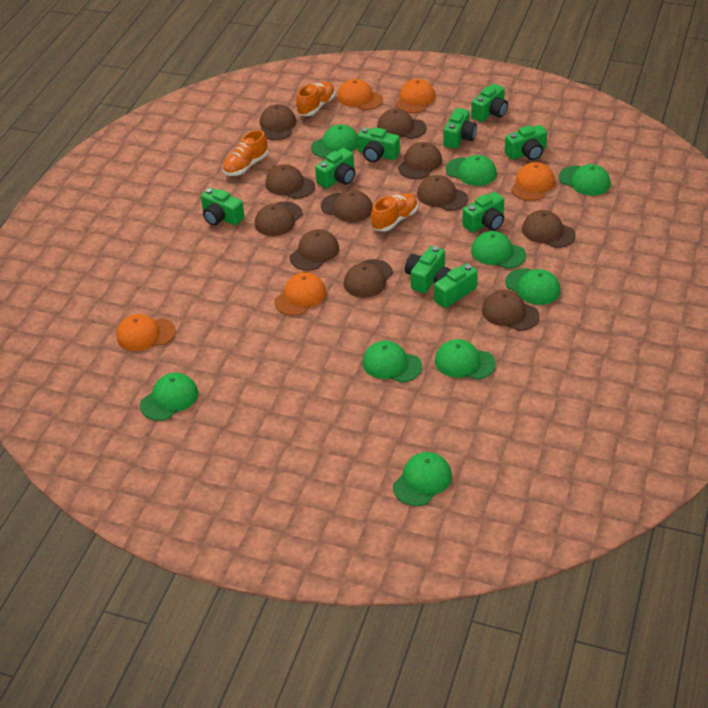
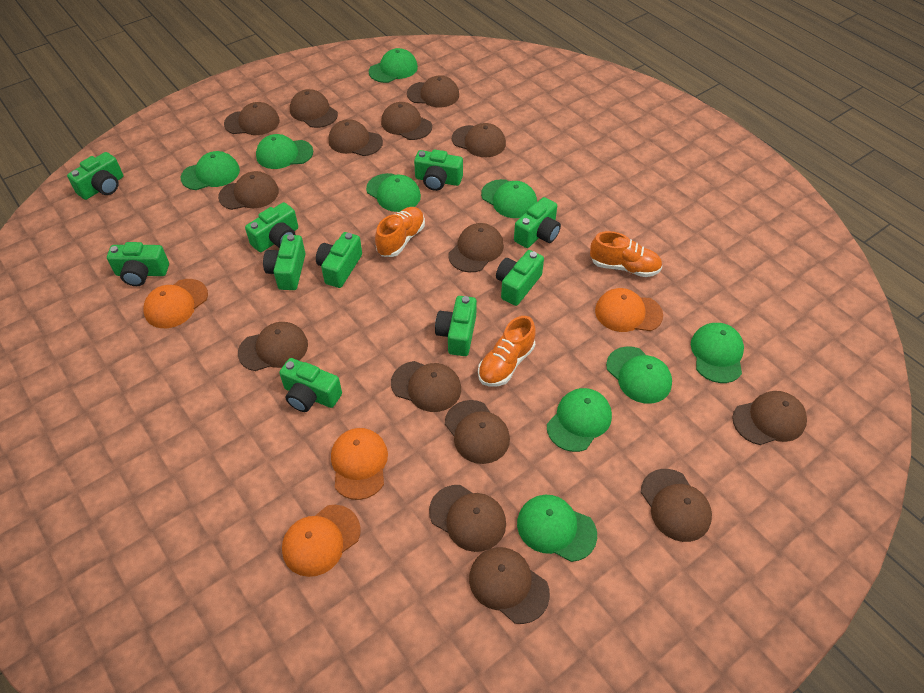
brown cap: 11 -> 15
green camera: 9 -> 10
orange cap: 5 -> 4

